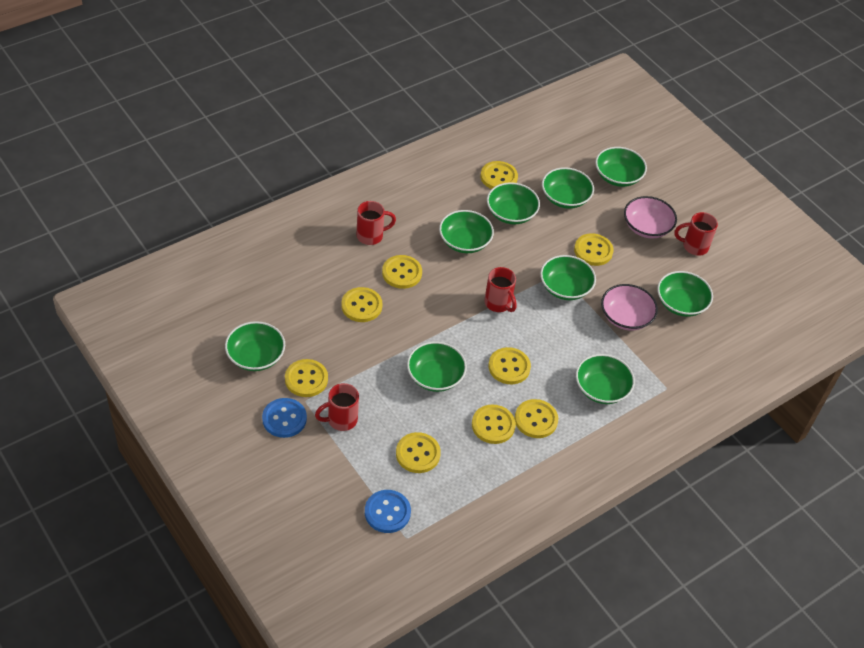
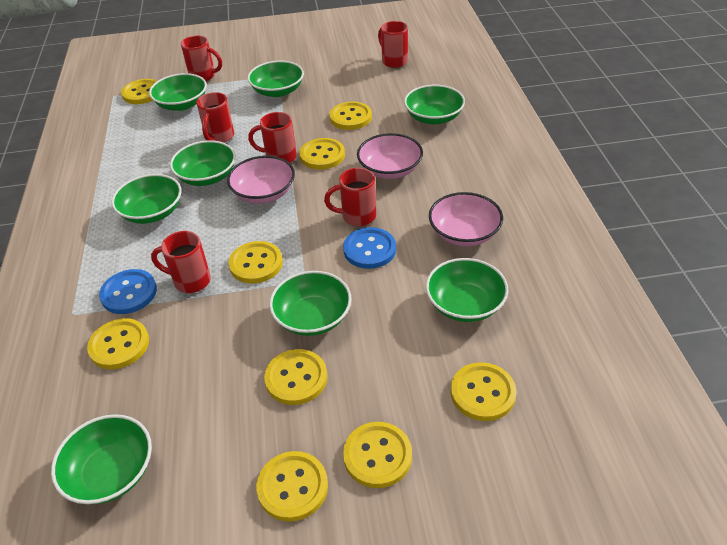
green bowl: 9 -> 8
pink bowl: 2 -> 3
red mug: 4 -> 6

